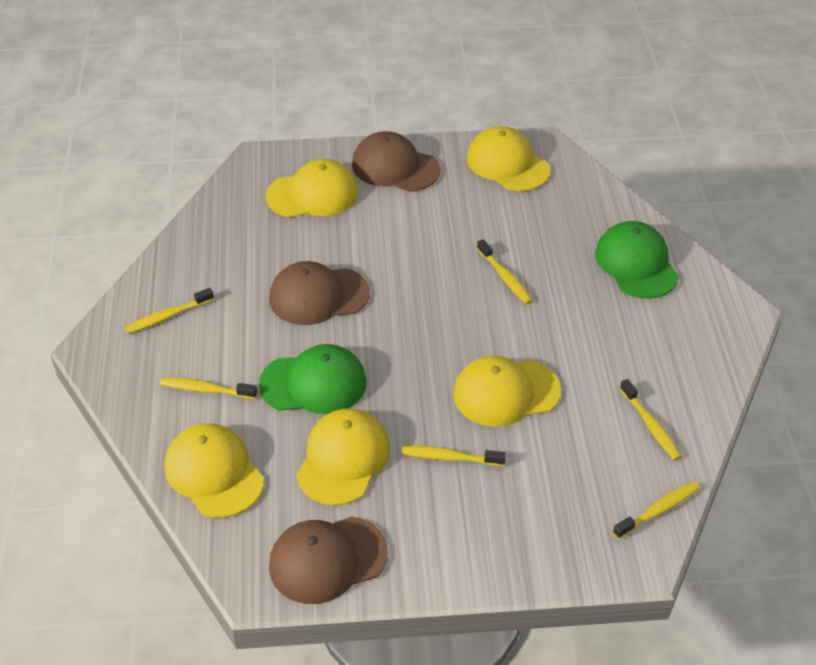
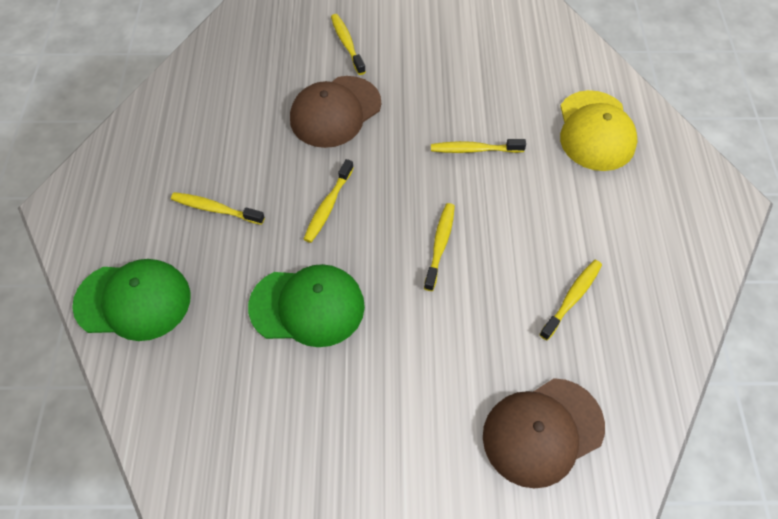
brown cap: 3 -> 2
yellow cap: 5 -> 1

